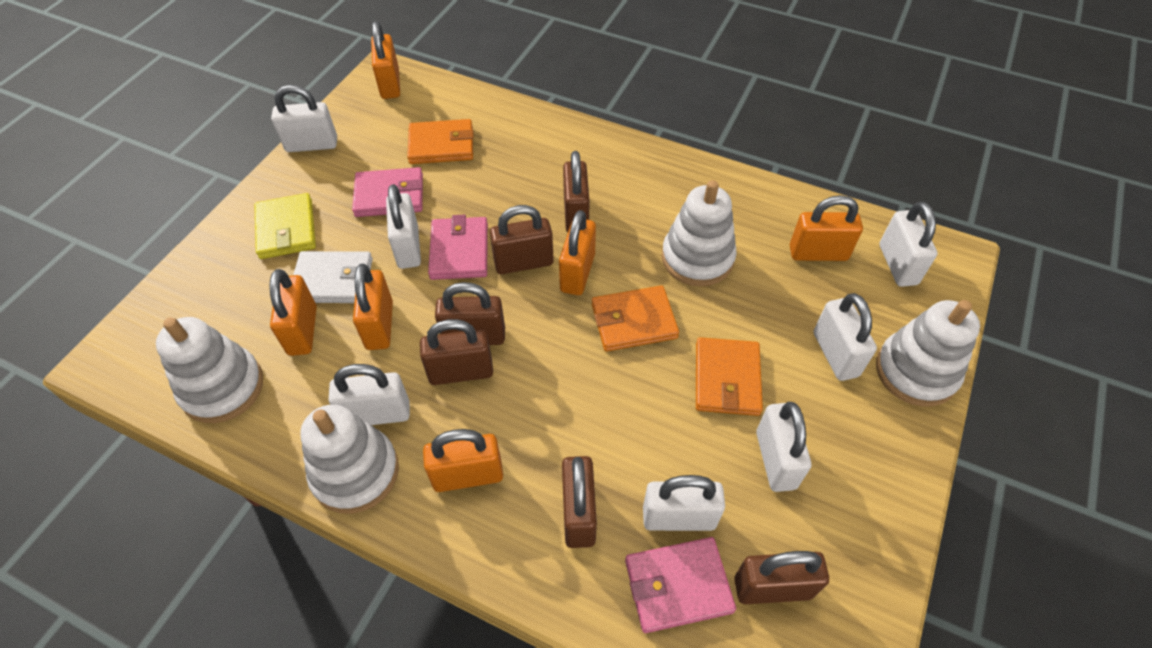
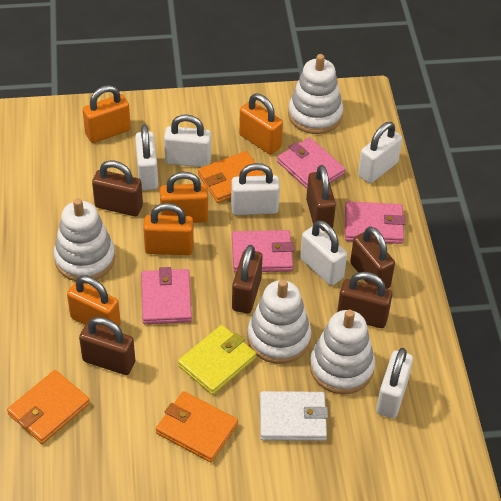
orange padlock: 6 -> 5
pink wallet: 3 -> 4
white padlock: 7 -> 6

